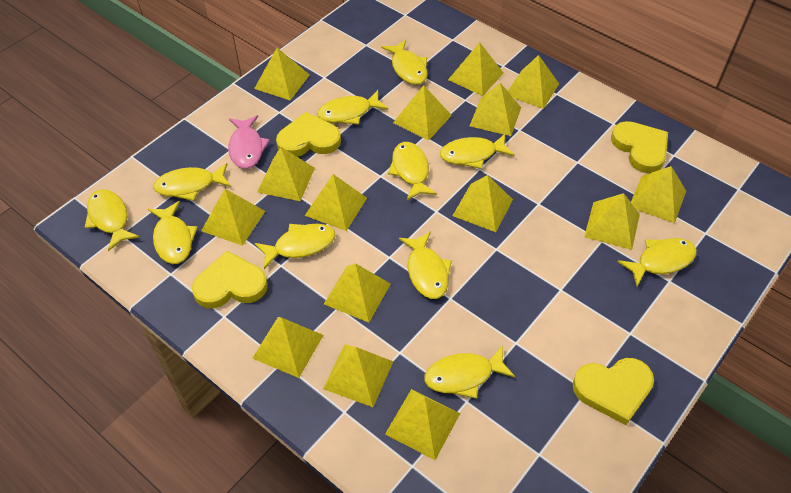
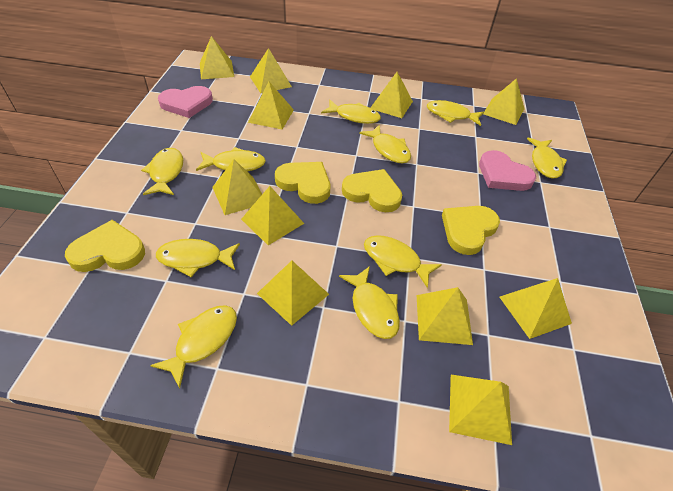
pink fish: 1 -> 0
pink heart: 0 -> 2
yellow fish: 11 -> 10
yellow pyramid: 15 -> 11

